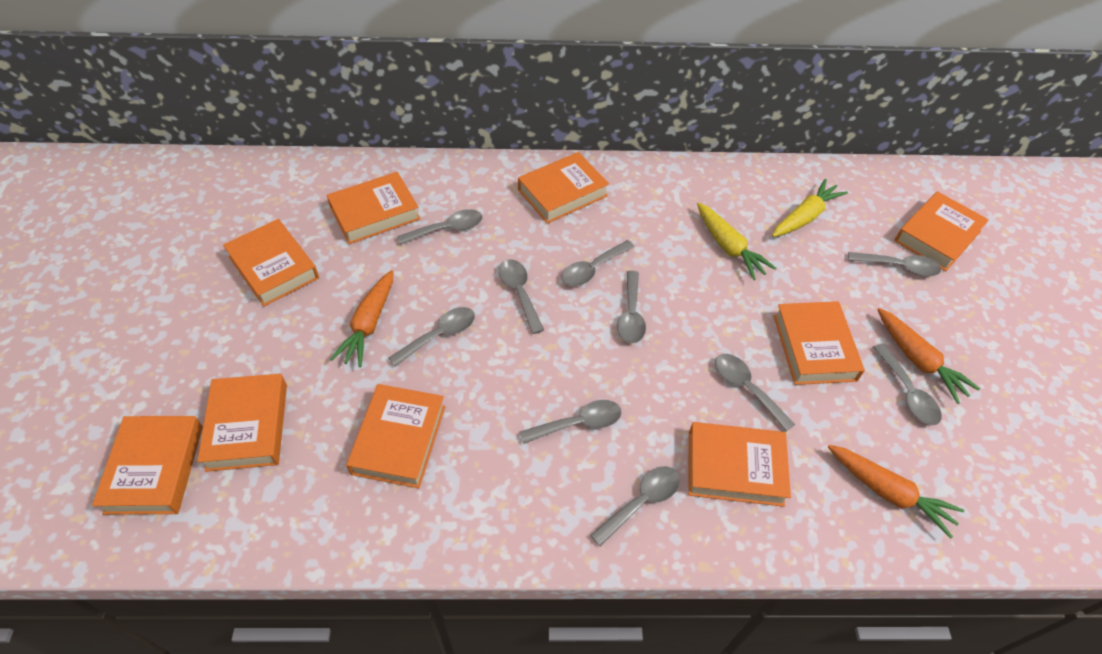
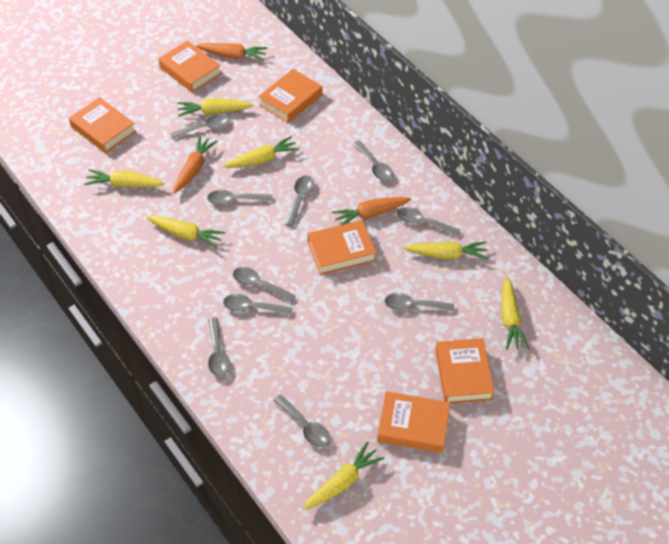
orange book: 9 -> 6
yellow carrot: 2 -> 7

